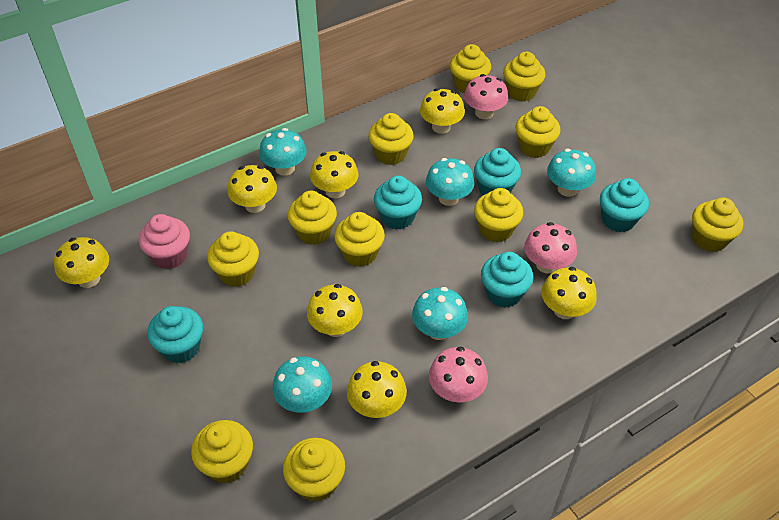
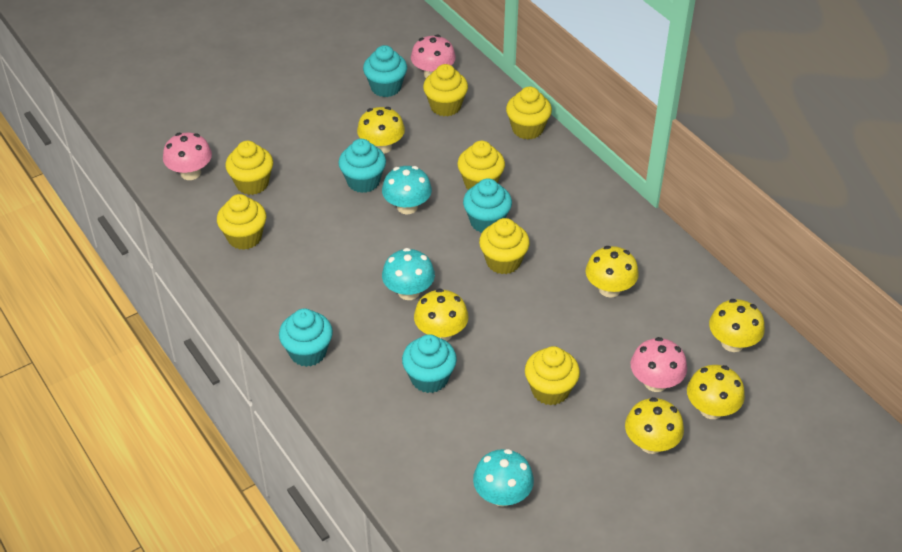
pink cupcake: 1 -> 0
turquoise mushroom: 5 -> 3
yellow cupcake: 11 -> 7
yellow mushroom: 7 -> 6

